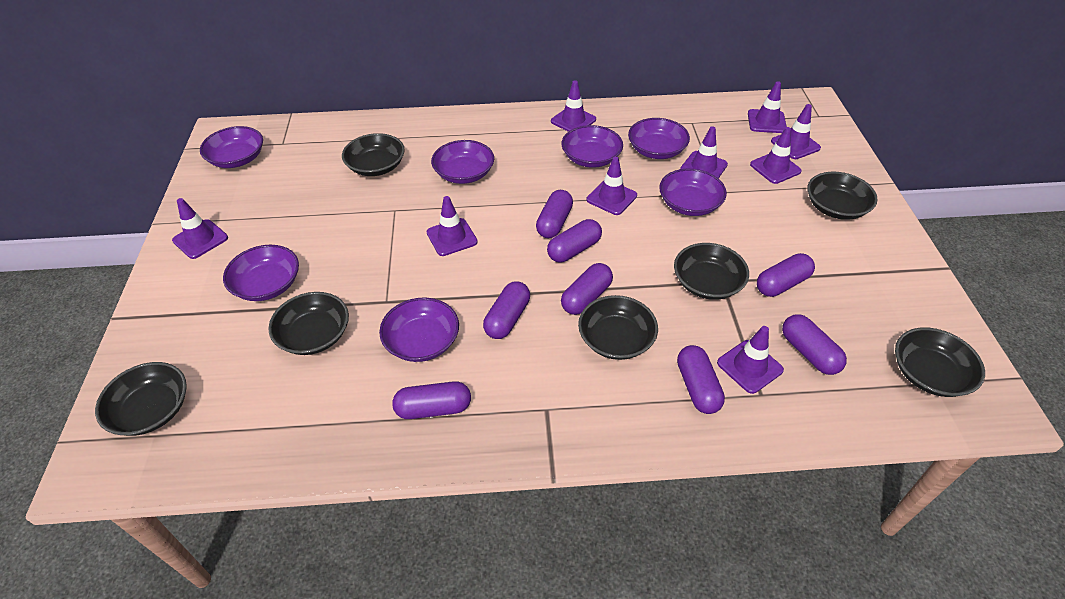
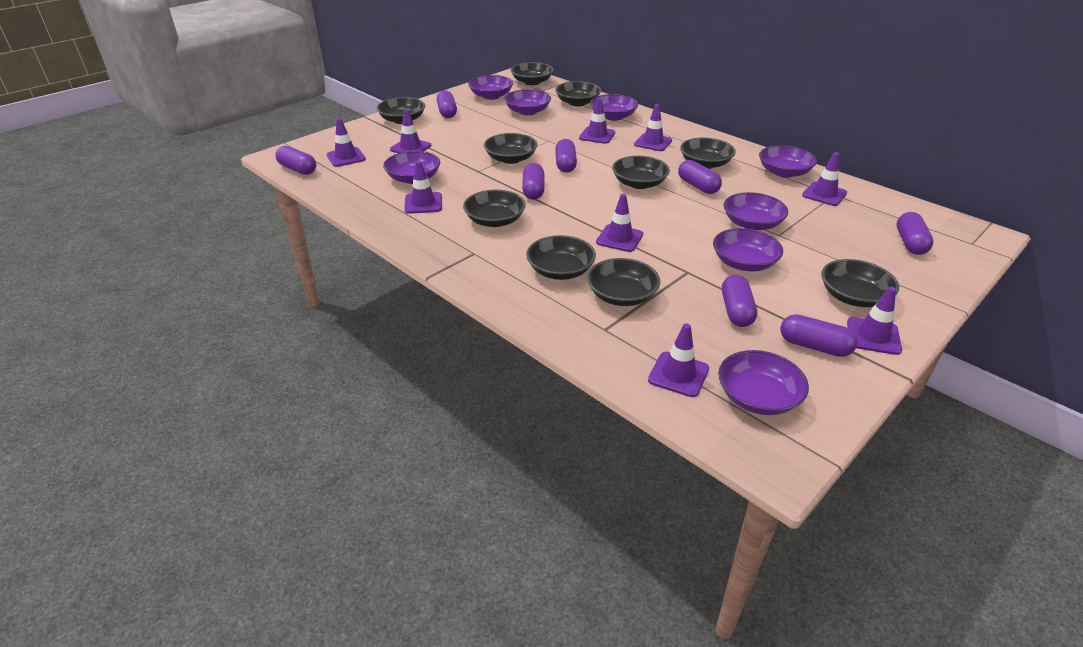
black bowl: 7 -> 10
purple bowl: 7 -> 8

